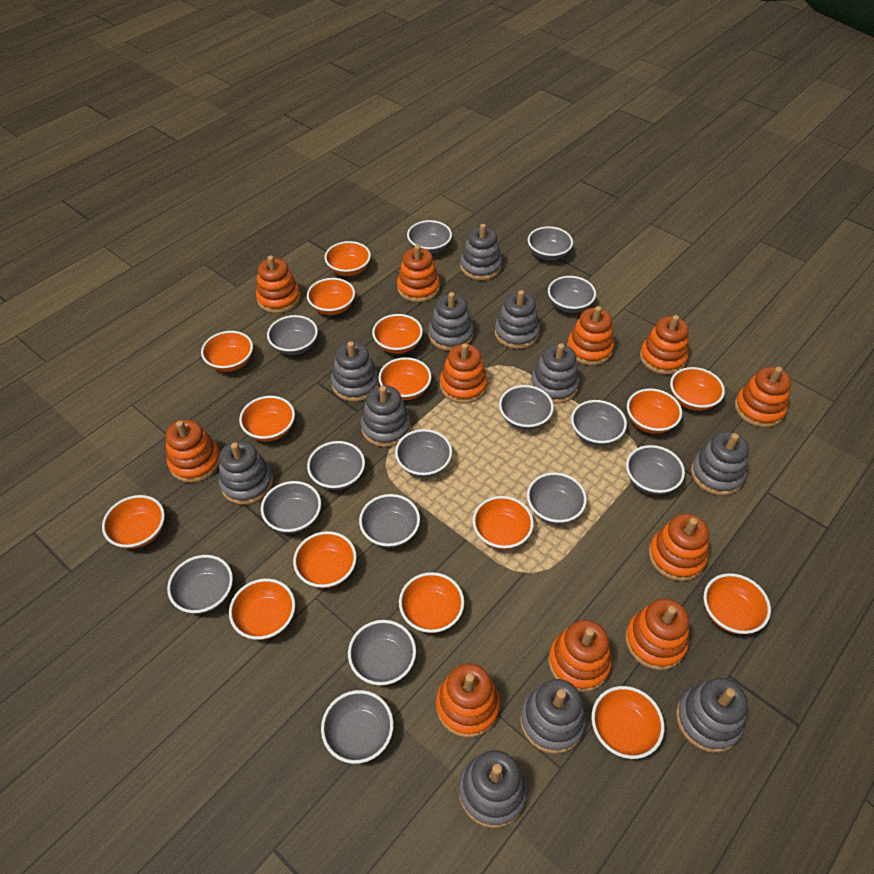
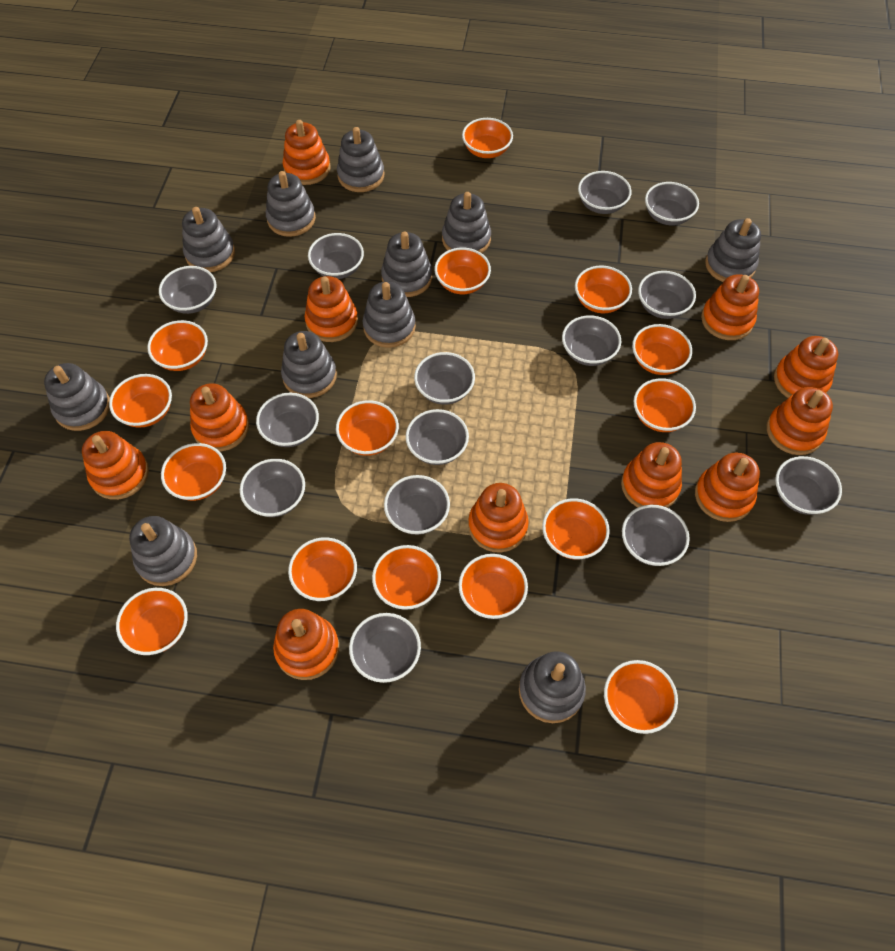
grey bowl: 15 -> 14

